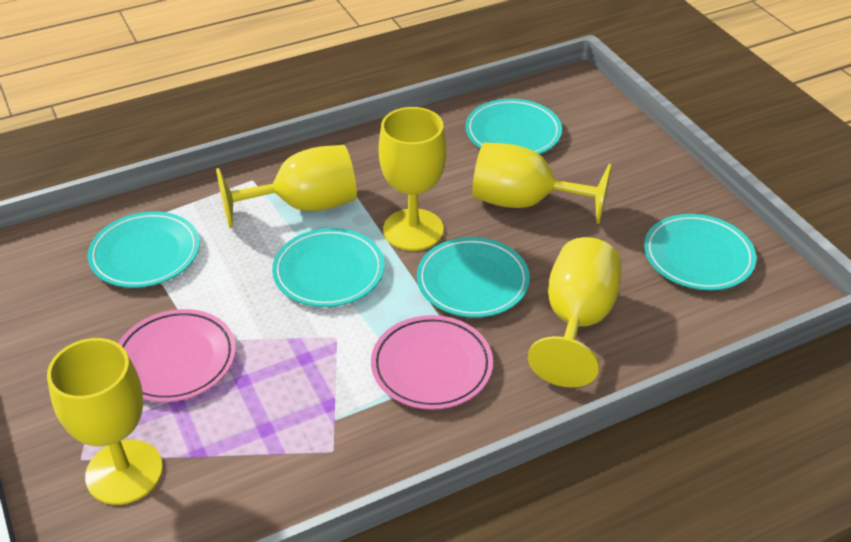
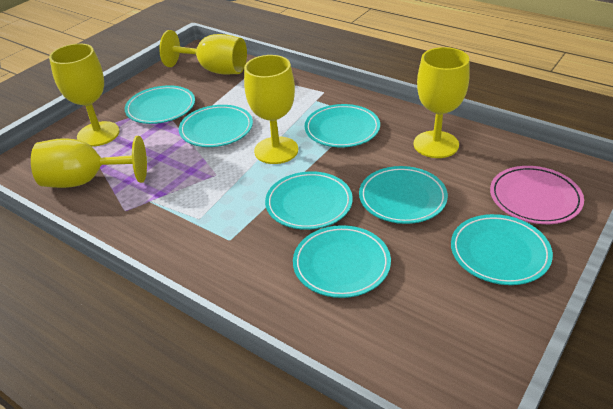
pink plate: 2 -> 1
turquoise plate: 5 -> 7

